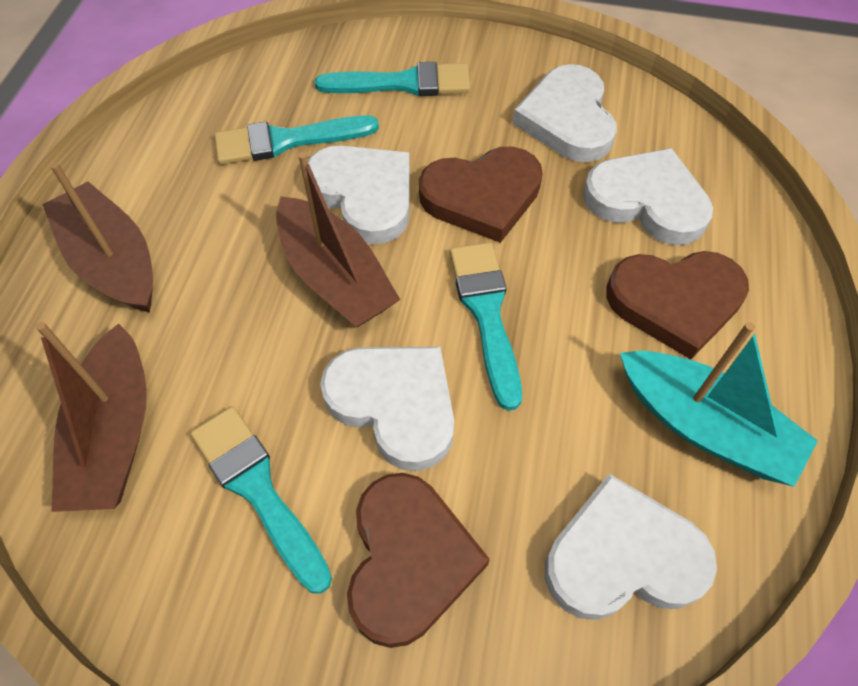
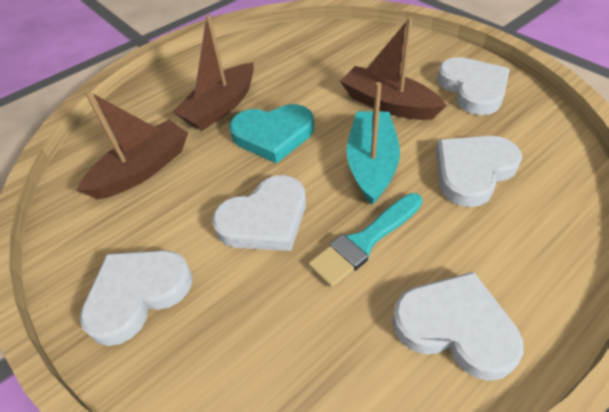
brown heart: 3 -> 0
turquoise brush: 4 -> 1
turquoise heart: 0 -> 1

